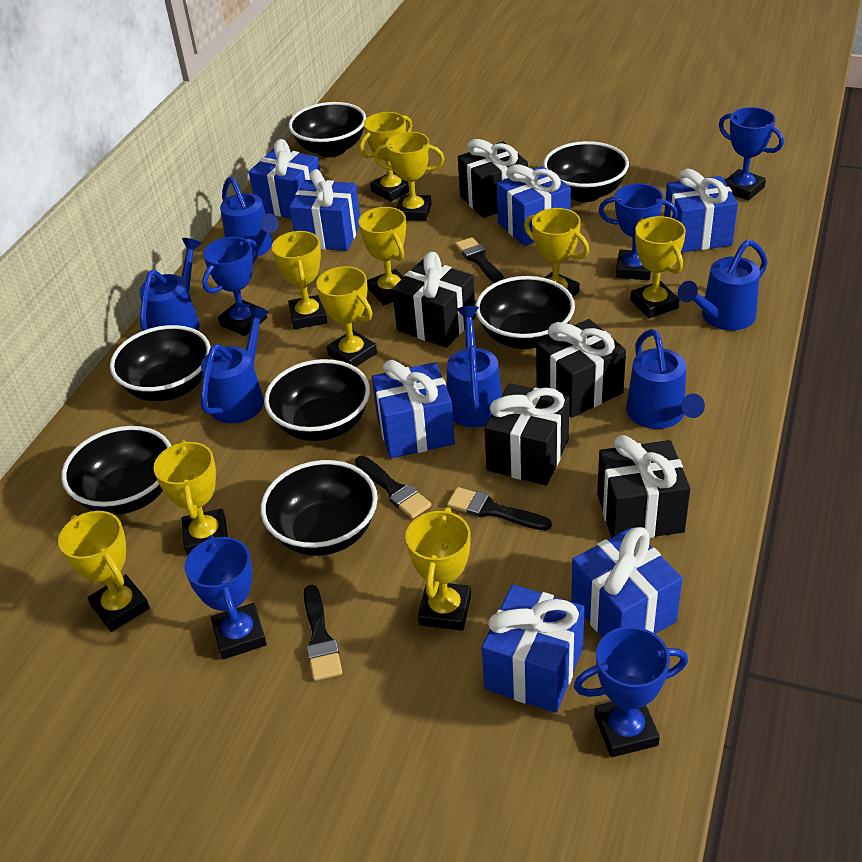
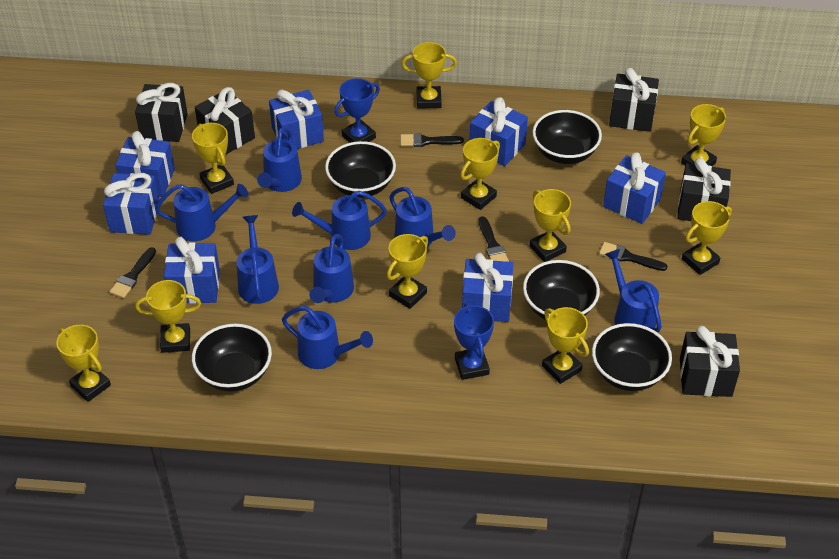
black bowl: 7 -> 5
blue trophy: 5 -> 2
blue watering can: 6 -> 8

